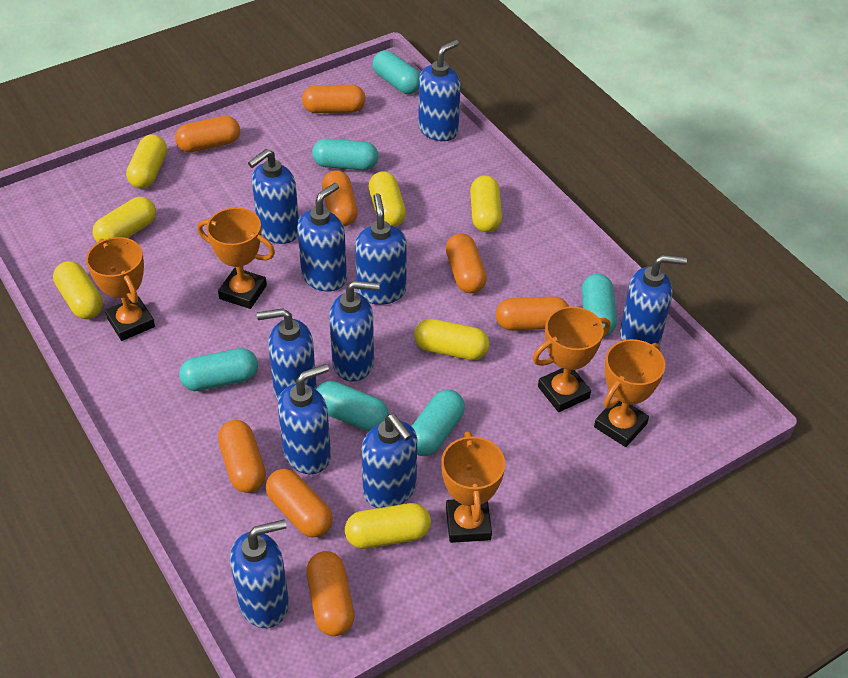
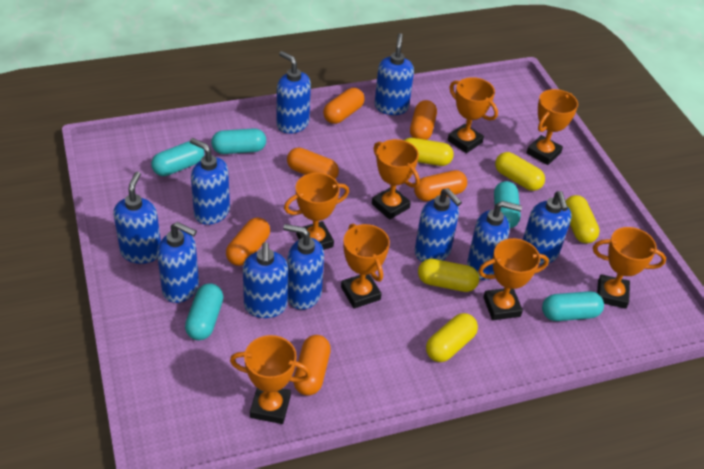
orange capsule: 8 -> 6
orange trophy: 5 -> 8
turquoise capsule: 6 -> 5
yellow capsule: 7 -> 5

